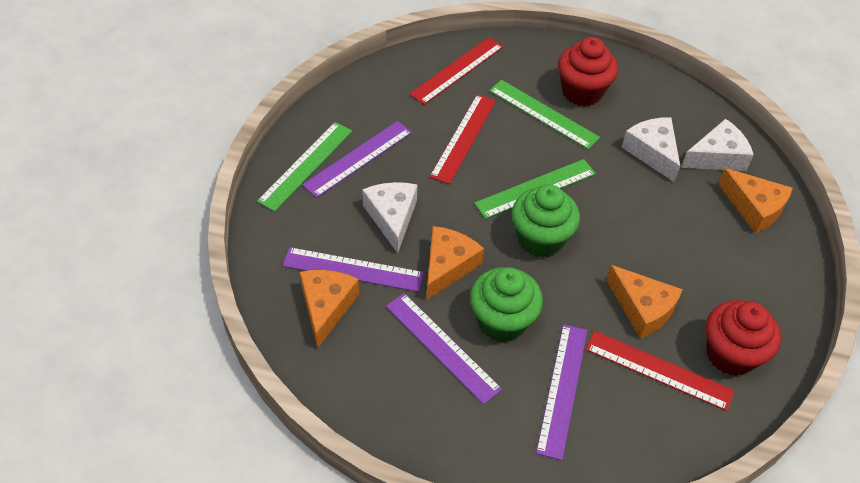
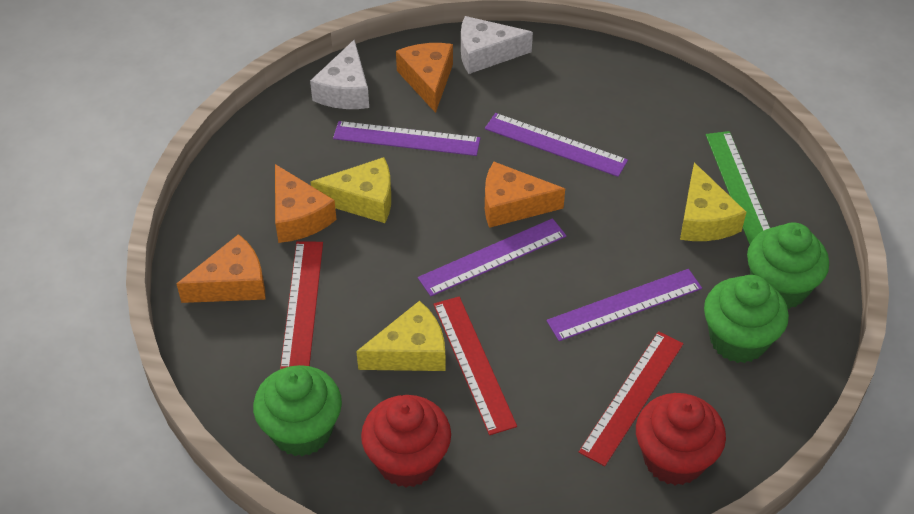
green cupcake: 2 -> 3
green ruler: 3 -> 1
white cheese: 3 -> 2
yellow cheese: 0 -> 3

